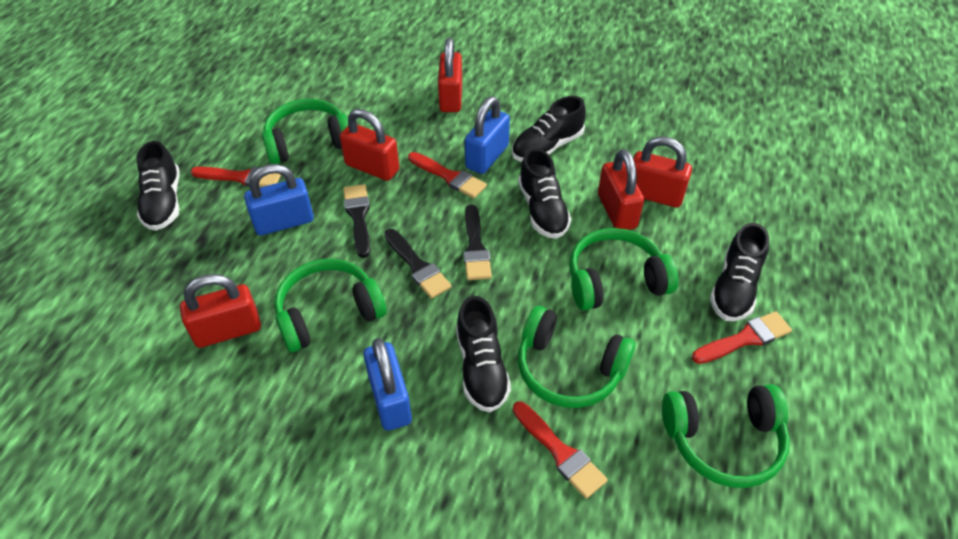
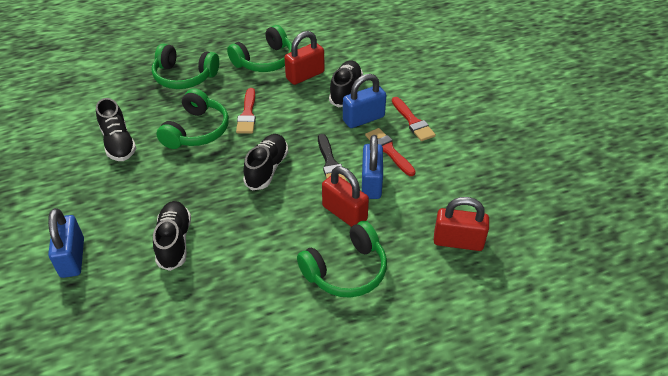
black brush: 3 -> 1
black shoe: 5 -> 4
green headphones: 5 -> 4
red brush: 4 -> 3
red padlock: 5 -> 3

